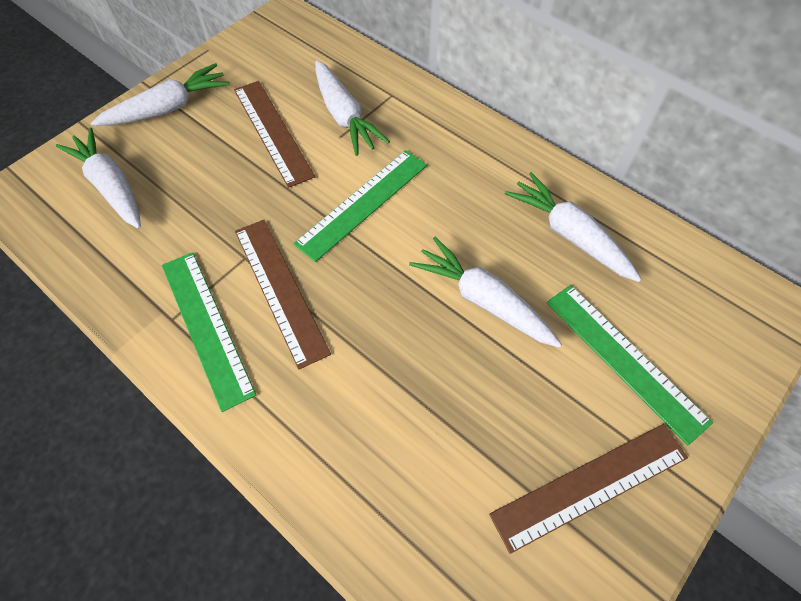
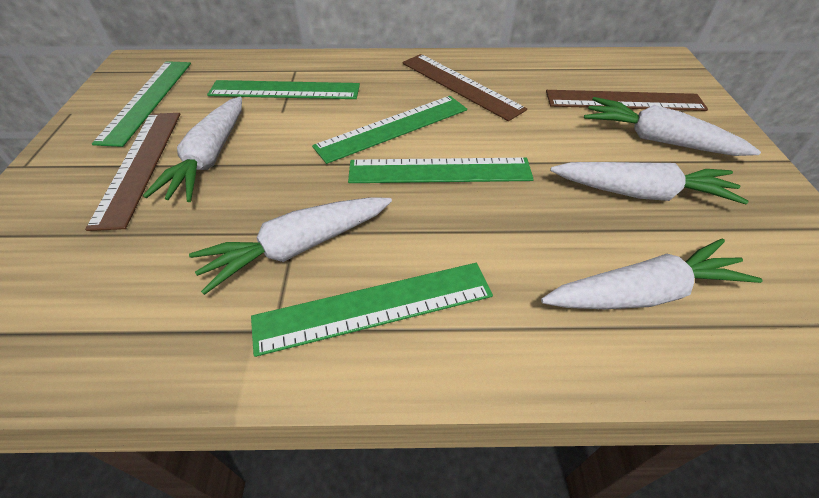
green ruler: 3 -> 5

